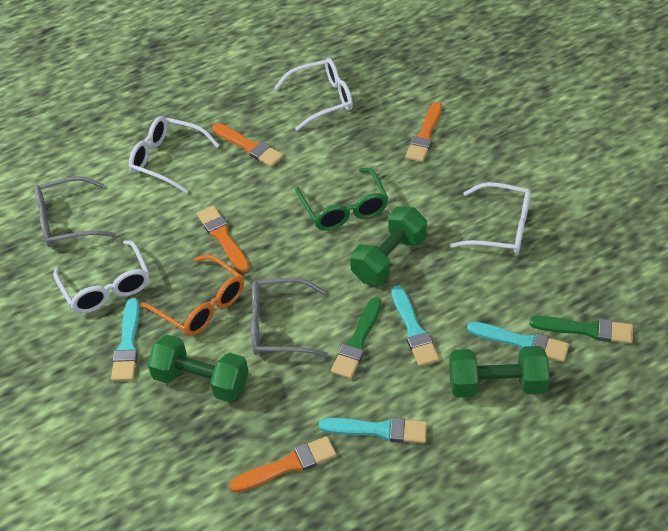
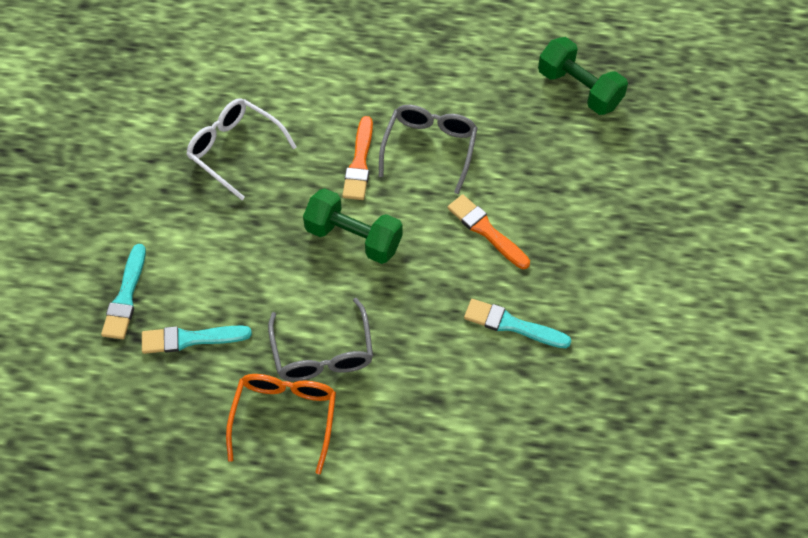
green brush: 2 -> 0
green dumbbell: 3 -> 2
green glasses: 1 -> 0
orange brush: 4 -> 2
turquoise brush: 4 -> 3
white glasses: 4 -> 1

